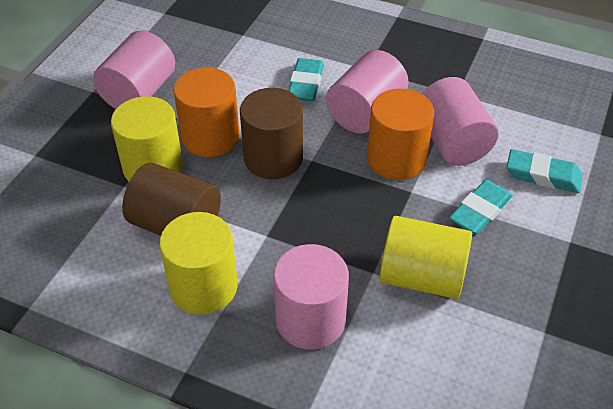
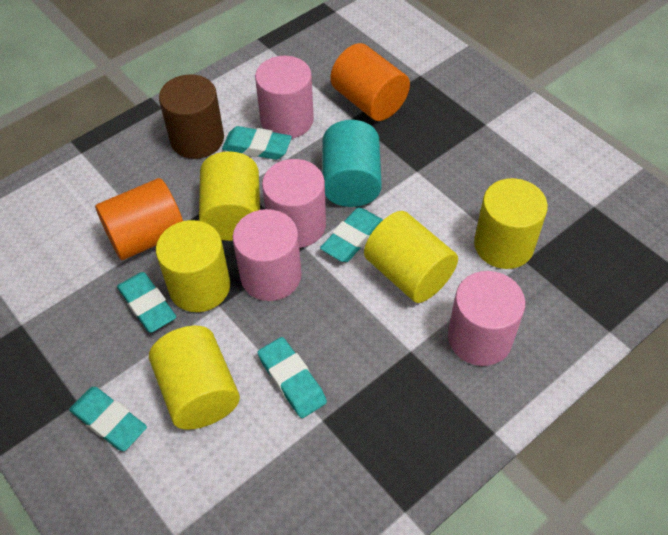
brown cylinder: 2 -> 1
turquoise cylinder: 0 -> 1
turquoise eraser: 3 -> 5
yellow cylinder: 3 -> 5

